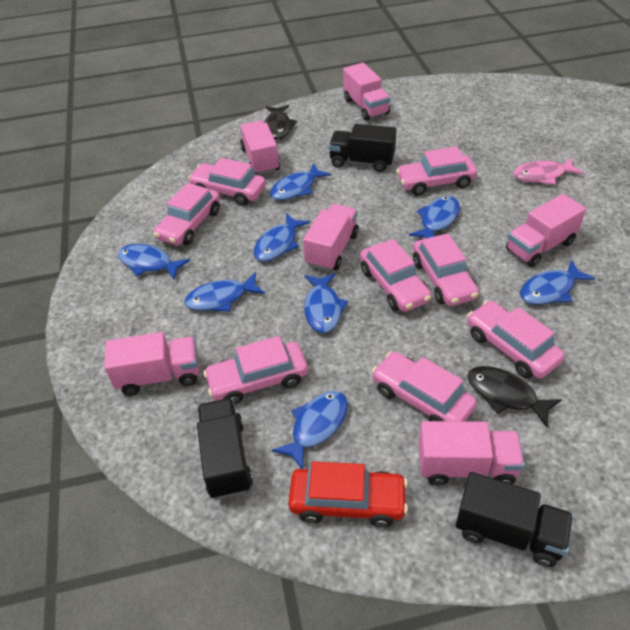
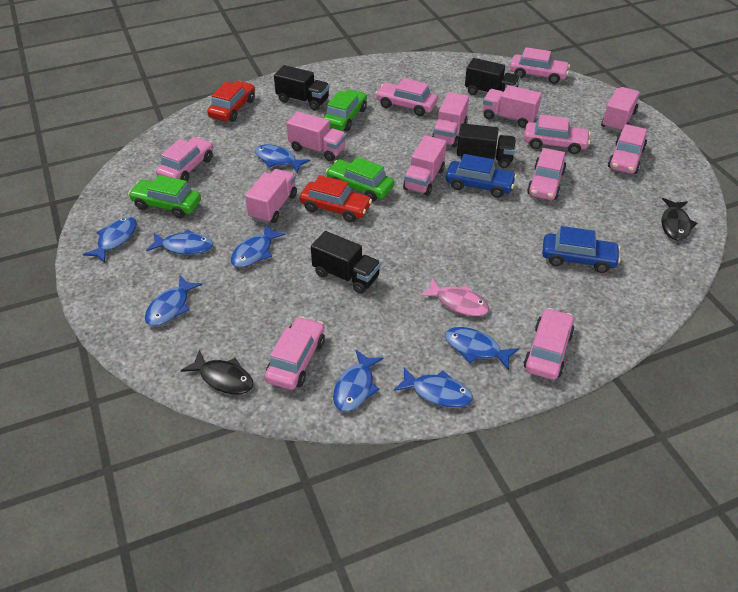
black truck: 3 -> 4
blue car: 0 -> 2
green car: 0 -> 3
red car: 1 -> 2

